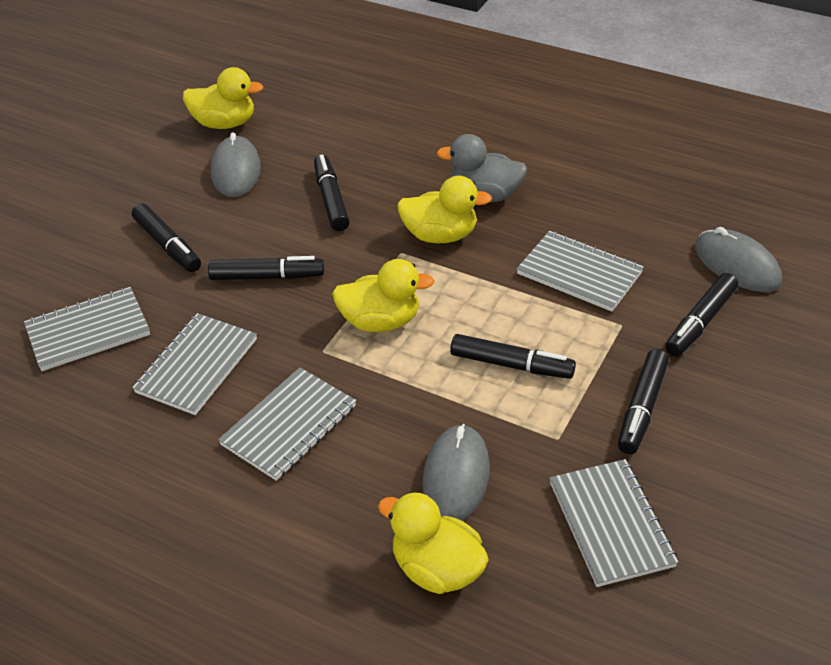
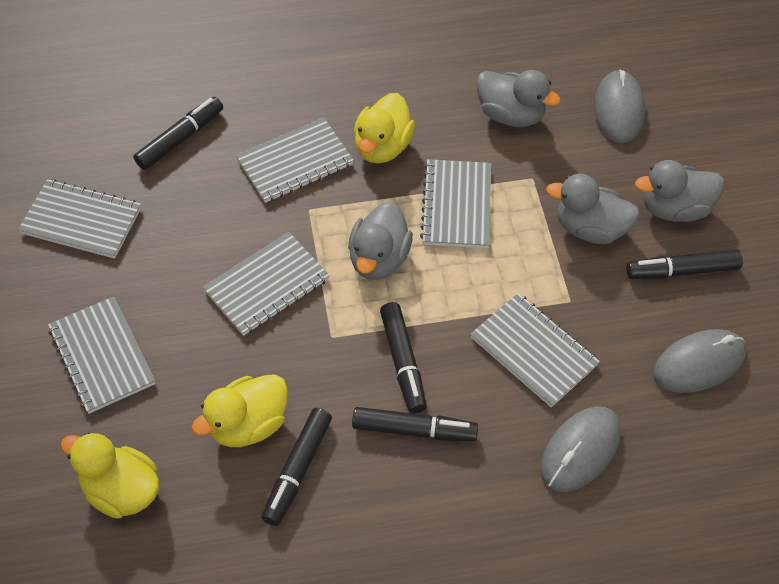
black marker: 6 -> 5
grey duck: 1 -> 4
grey notebook: 5 -> 6
yellow duck: 4 -> 3

